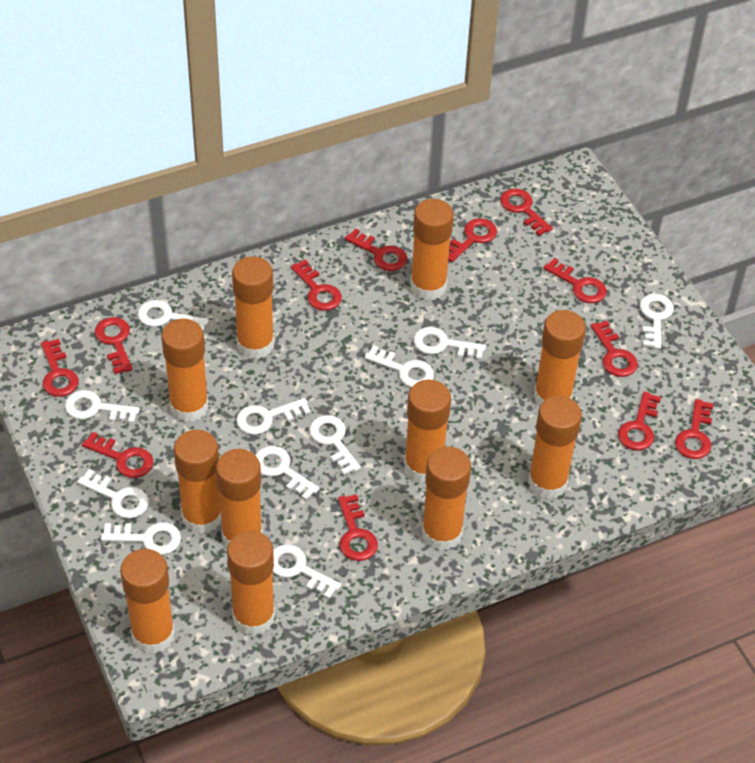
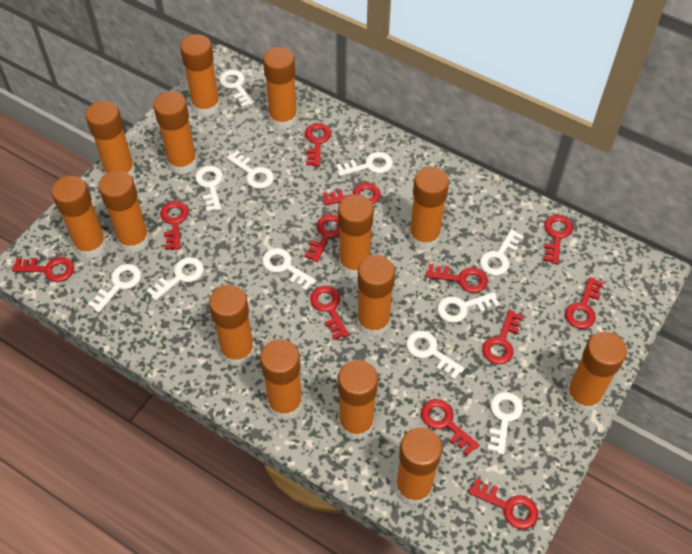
orange glue stick: 11 -> 14

